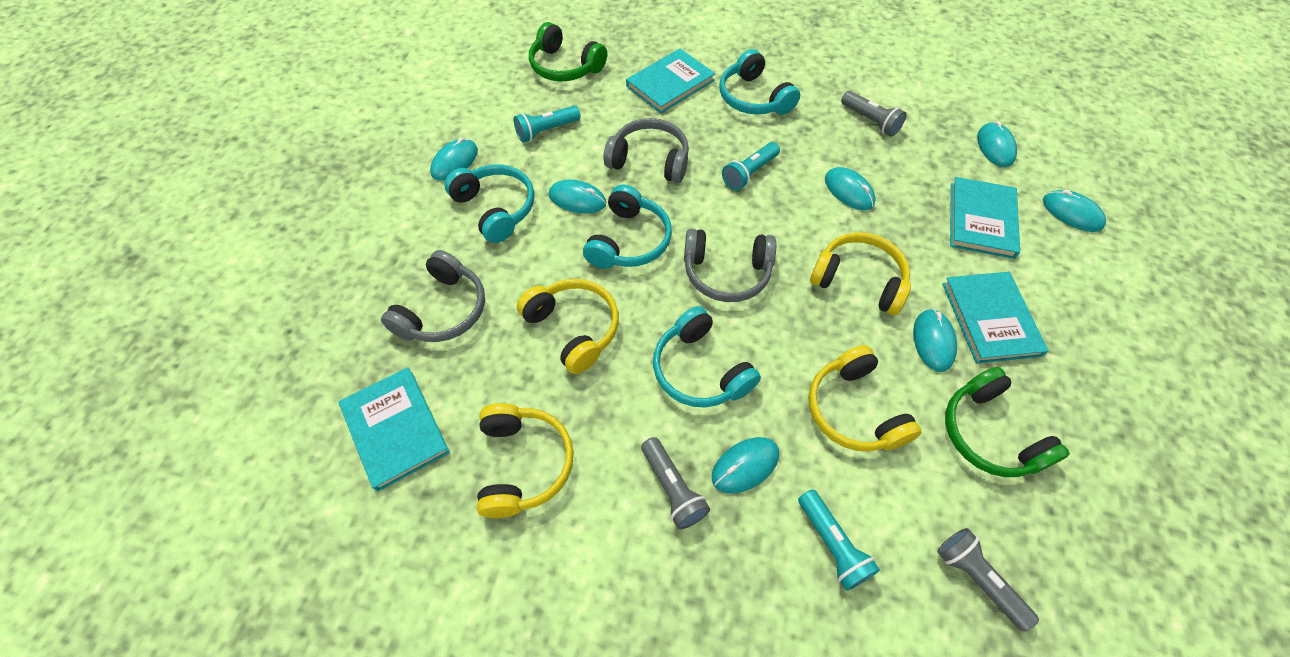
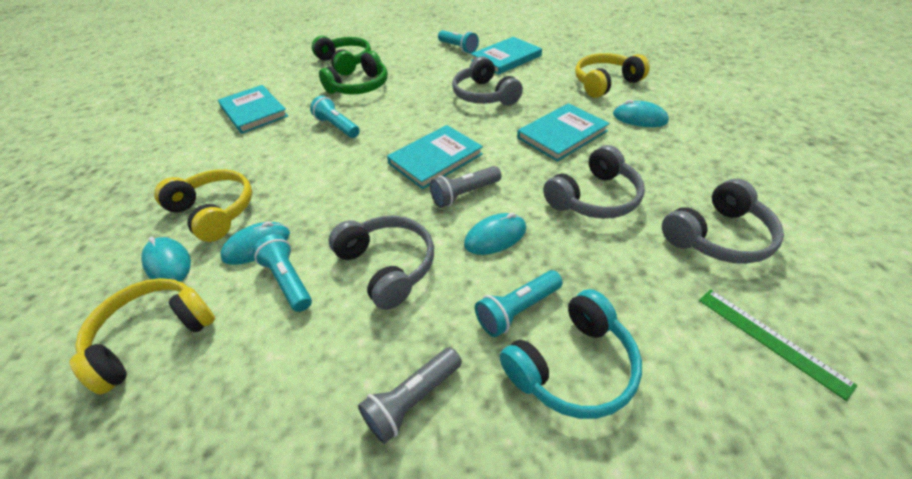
green ruler: 0 -> 1
grey flashlight: 3 -> 2
grey headphones: 3 -> 4
turquoise flashlight: 3 -> 4
turquoise headphones: 4 -> 1
turquoise mouse: 7 -> 4
yellow headphones: 4 -> 3

